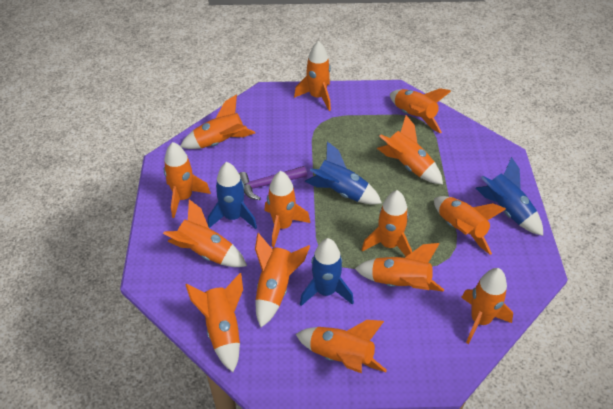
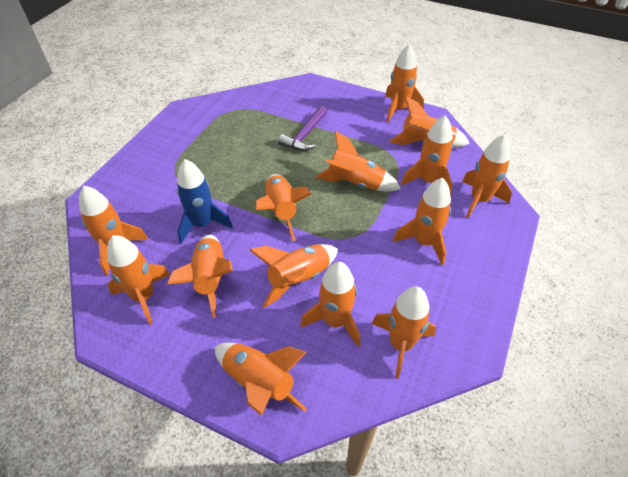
blue rocket: 4 -> 1

